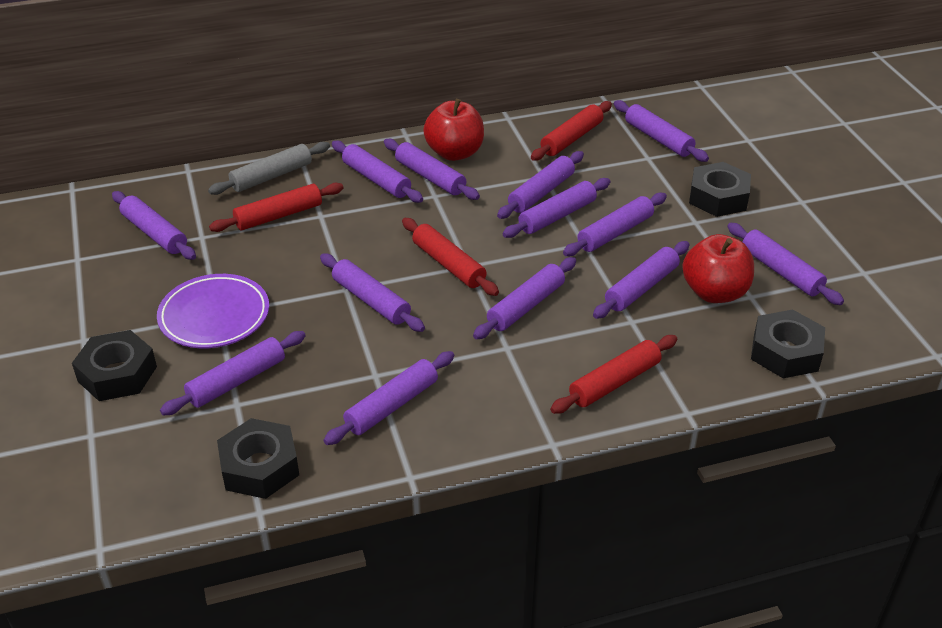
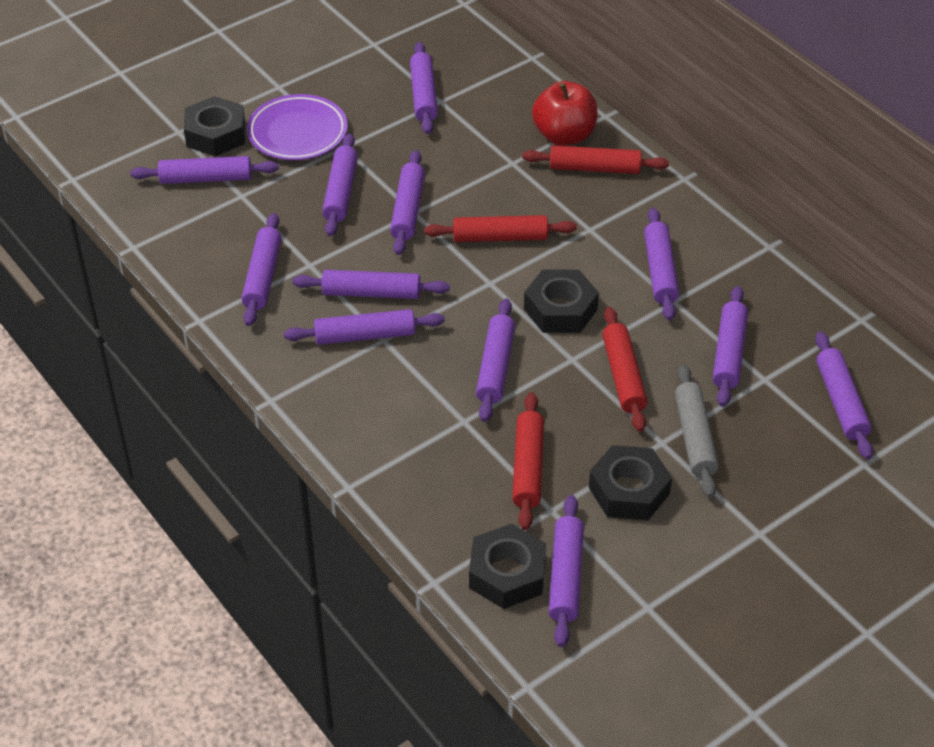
purple rolling pin: 13 -> 12
red apple: 2 -> 1

